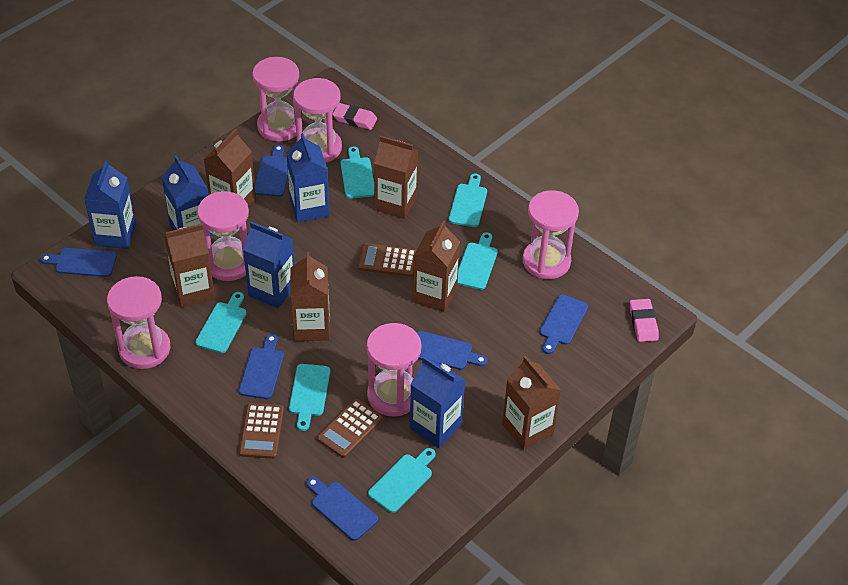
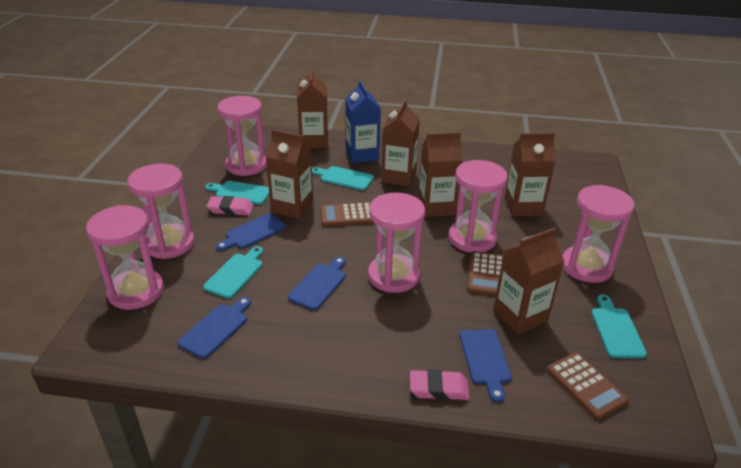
blue carton: 5 -> 1
blue cutting board: 6 -> 4
turquoise cutting board: 6 -> 4

